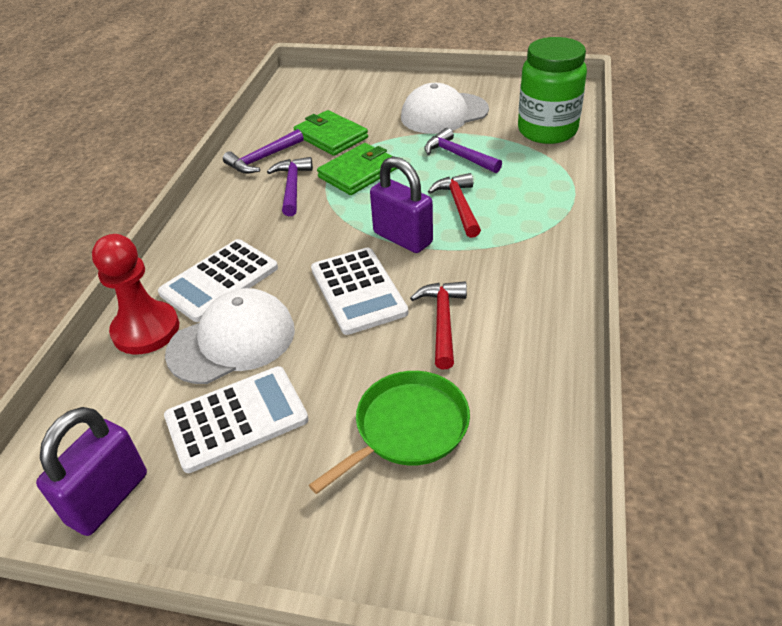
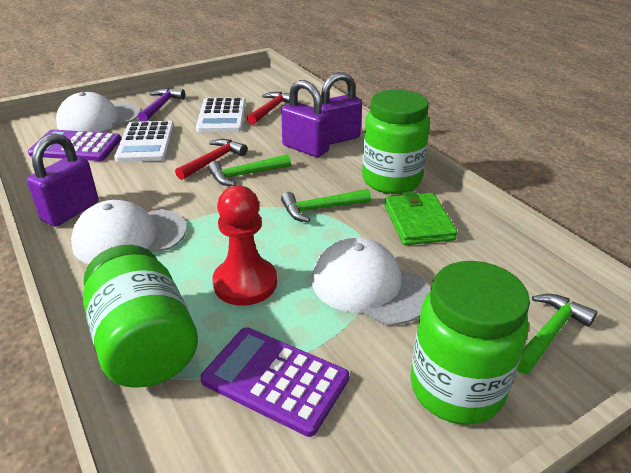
green hammer: 0 -> 3
green jar: 1 -> 3
green pan: 1 -> 0
green wallet: 2 -> 1
purple calculator: 0 -> 2
purple hammer: 3 -> 1
purple padlock: 2 -> 3
white calculator: 3 -> 2
white cap: 2 -> 3

